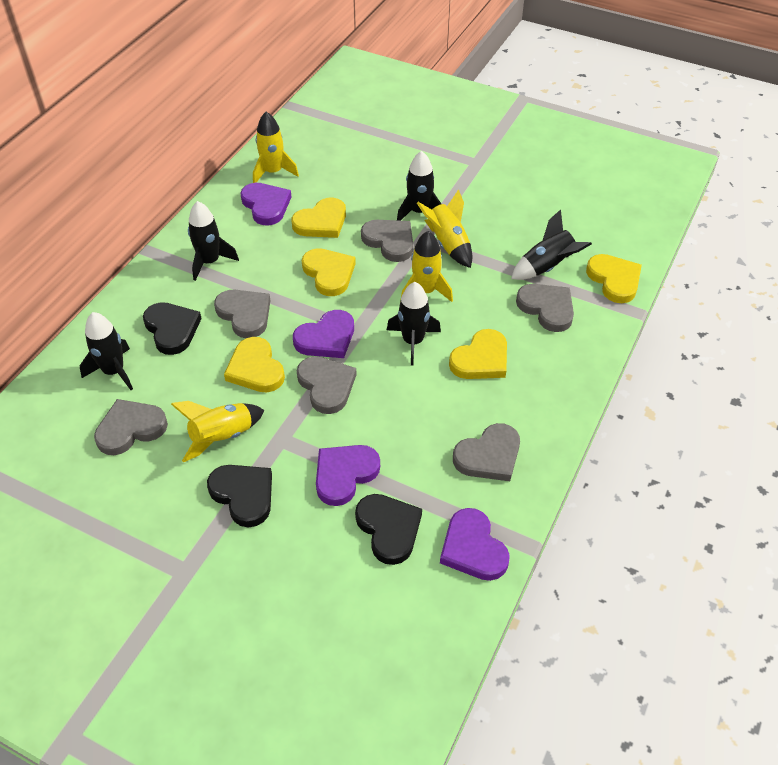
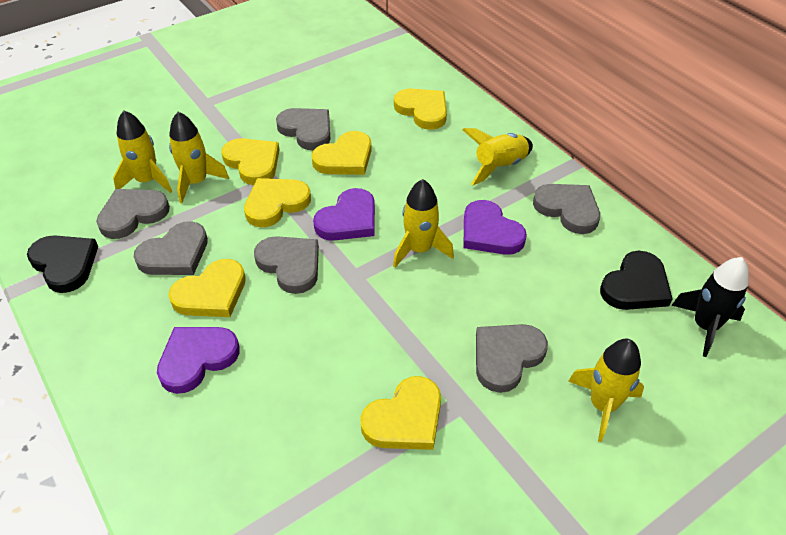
black heart: 3 -> 2
black rocket: 5 -> 1
purple heart: 4 -> 3
yellow heart: 5 -> 6
yellow rocket: 4 -> 5

